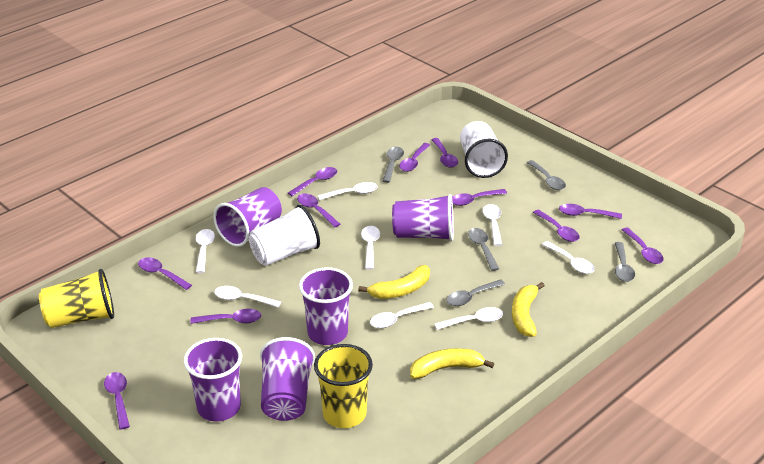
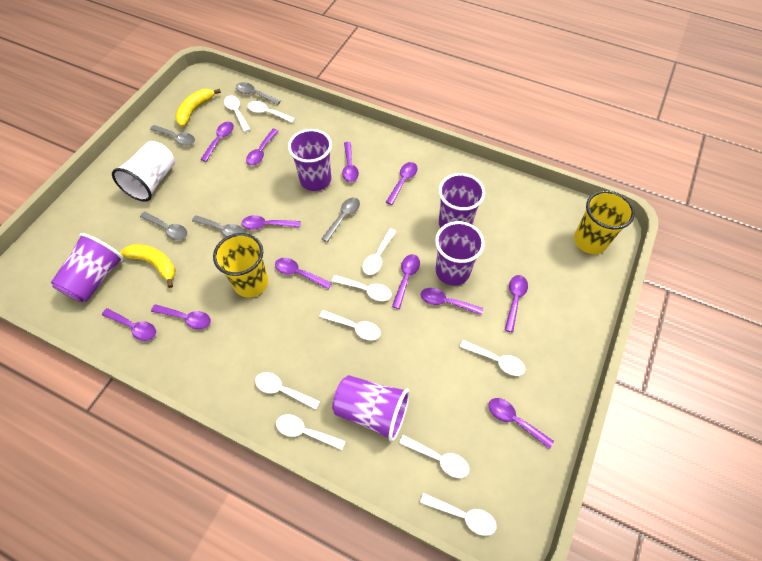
purple spoon: 11 -> 12
white cup: 2 -> 1
white spoon: 8 -> 10
yellow banana: 3 -> 2

